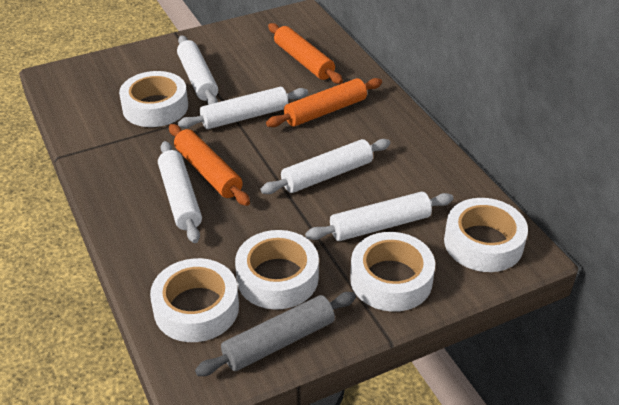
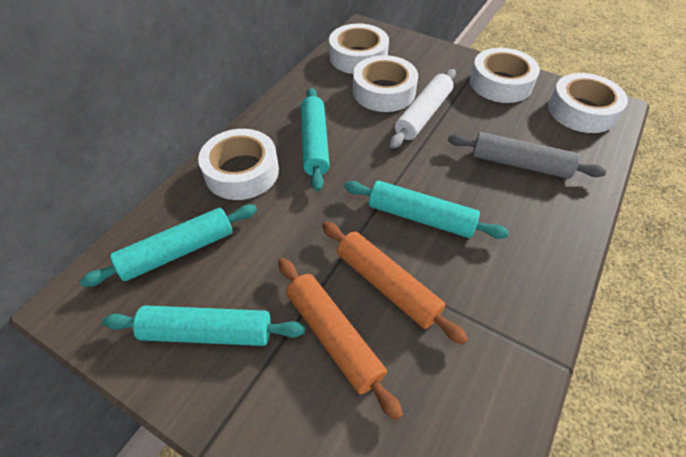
orange rolling pin: 3 -> 2
turquoise rolling pin: 0 -> 4
white rolling pin: 5 -> 1

